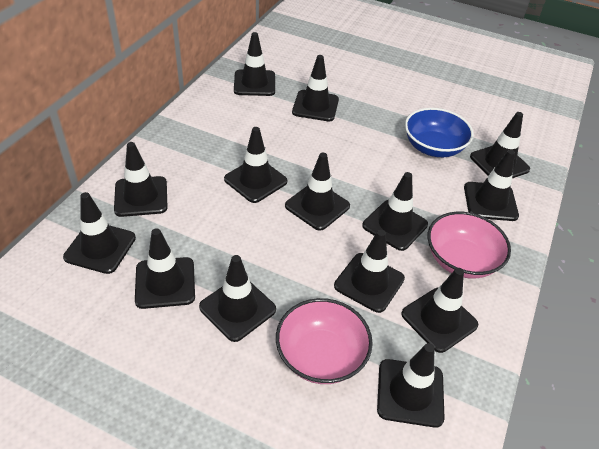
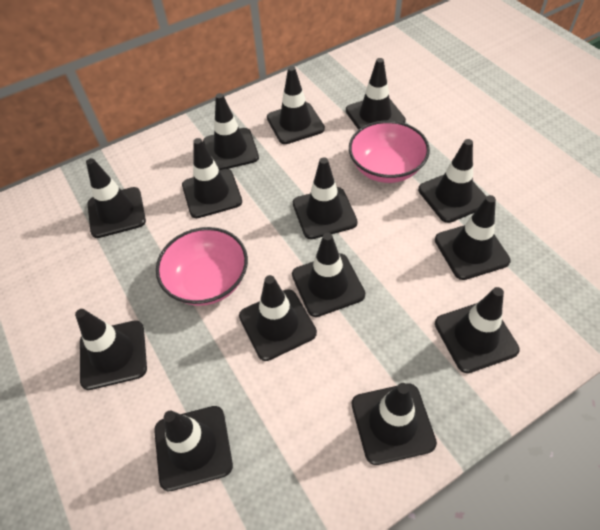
blue bowl: 1 -> 0

